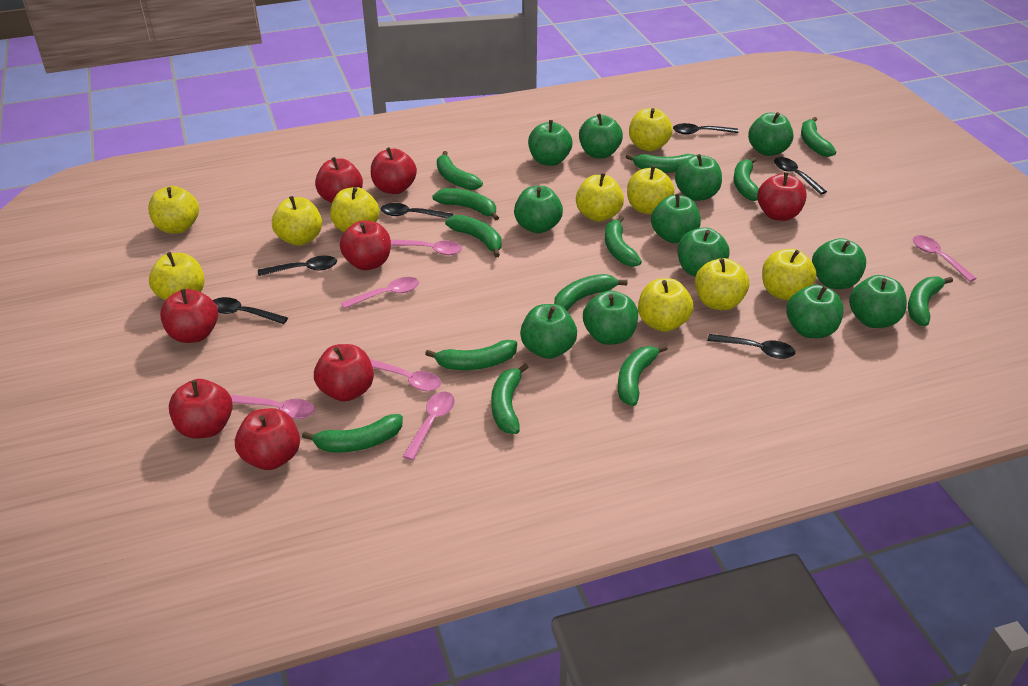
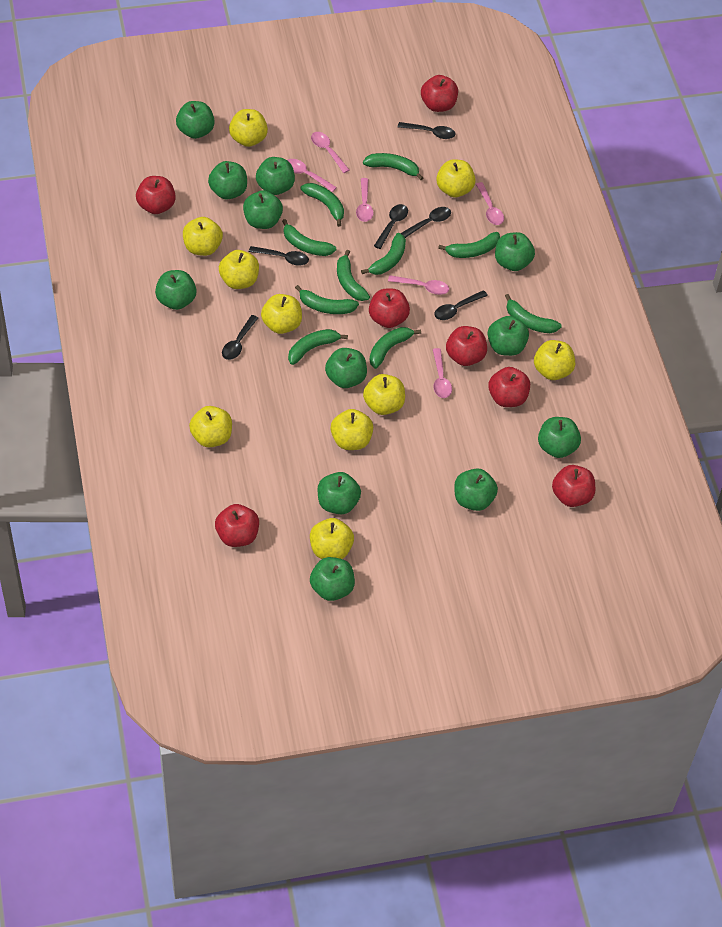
green banana: 13 -> 10
red apple: 8 -> 7

